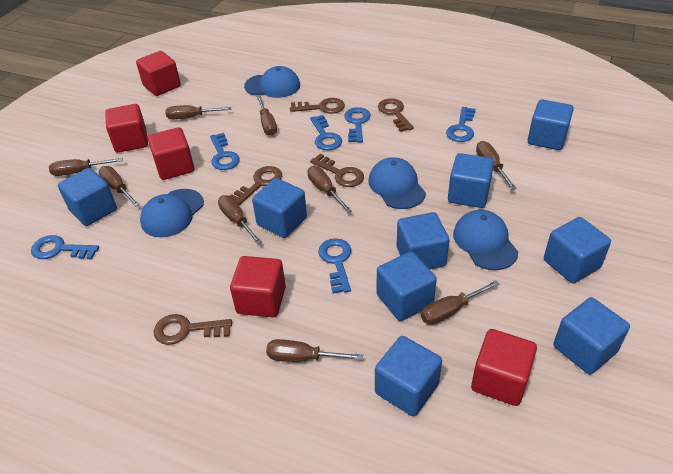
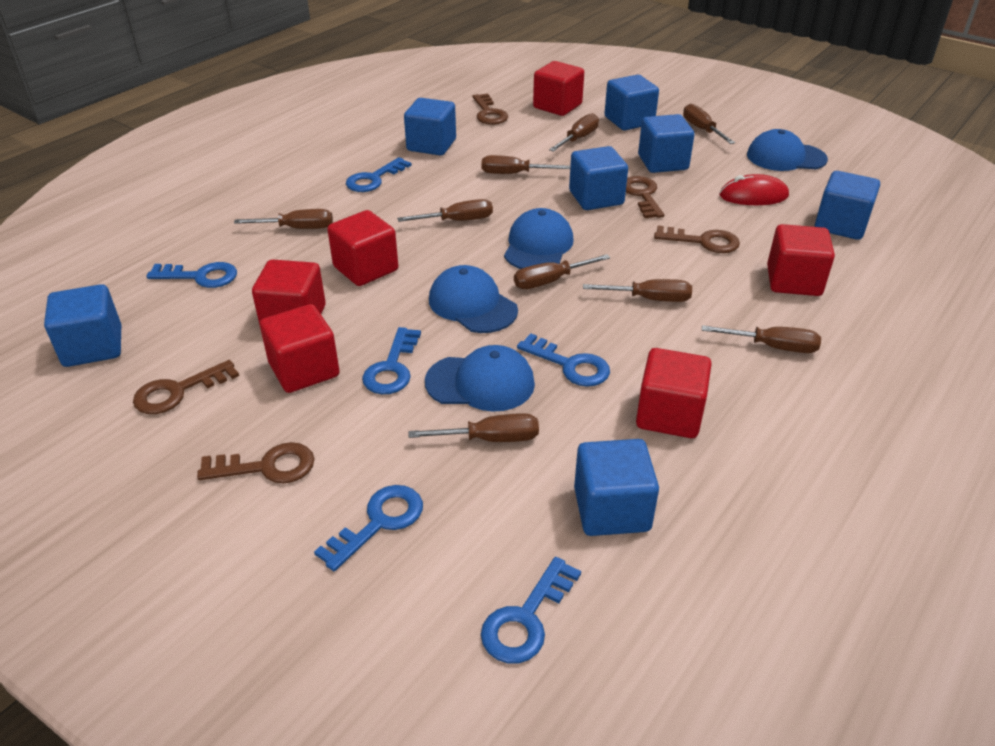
blue cube: 9 -> 7
red cube: 5 -> 6
red mouse: 0 -> 1

